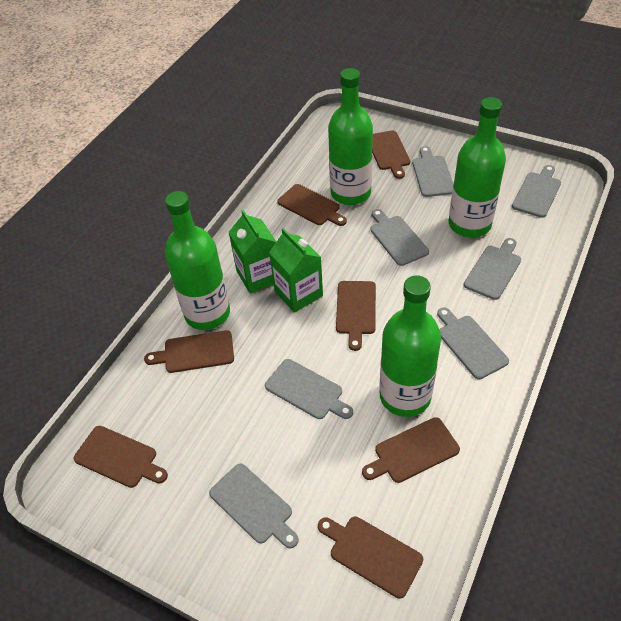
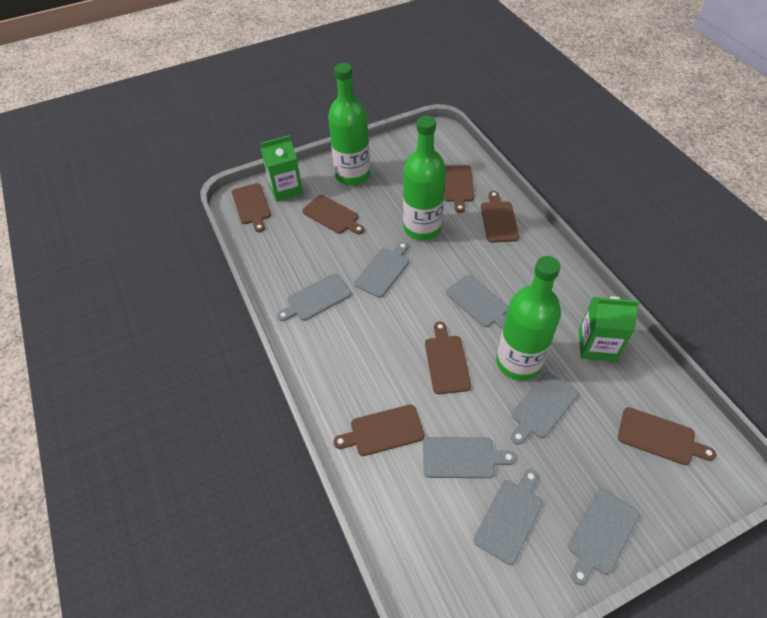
green bottle: 4 -> 3

